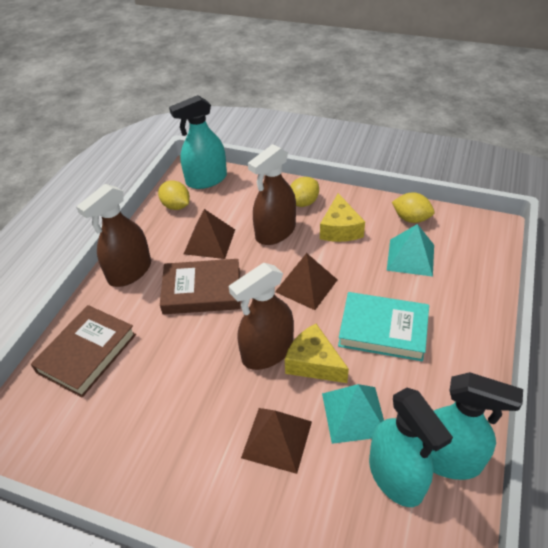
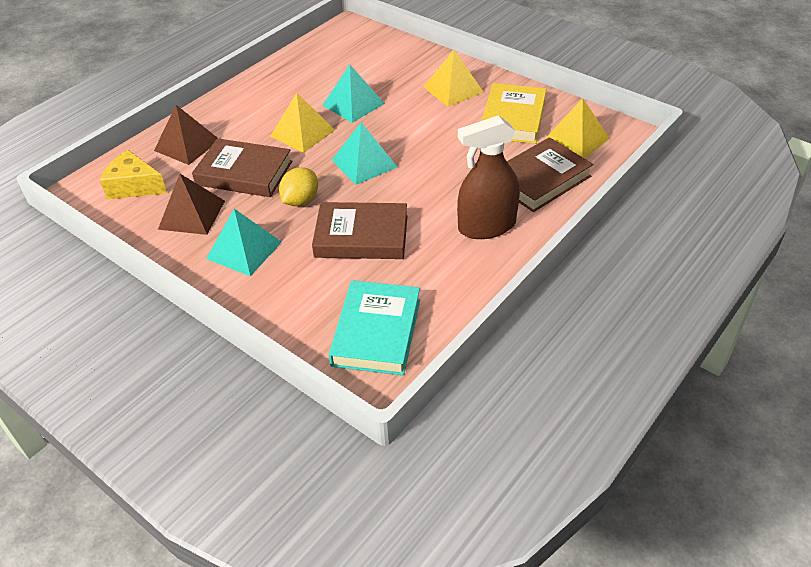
brown book: 2 -> 3
brown pyramid: 3 -> 2
brown spray bottle: 3 -> 1
turquoise pyramid: 2 -> 3
turquoise spray bottle: 3 -> 0
yellow book: 0 -> 1
yellow cheese: 2 -> 1
yellow lemon: 3 -> 1
yellow pyramid: 0 -> 3

